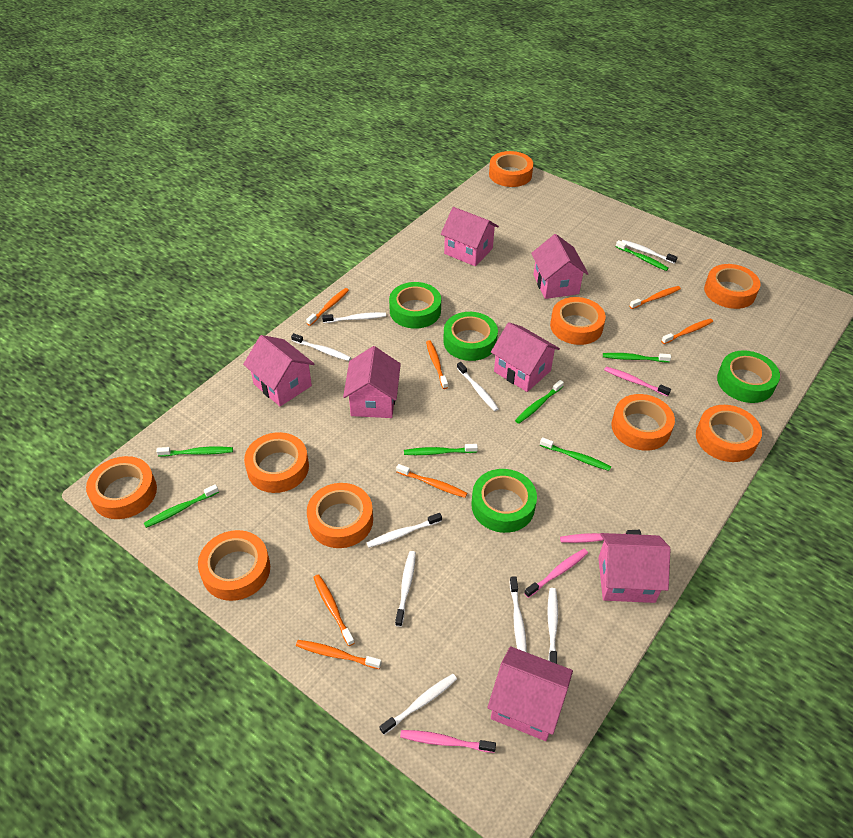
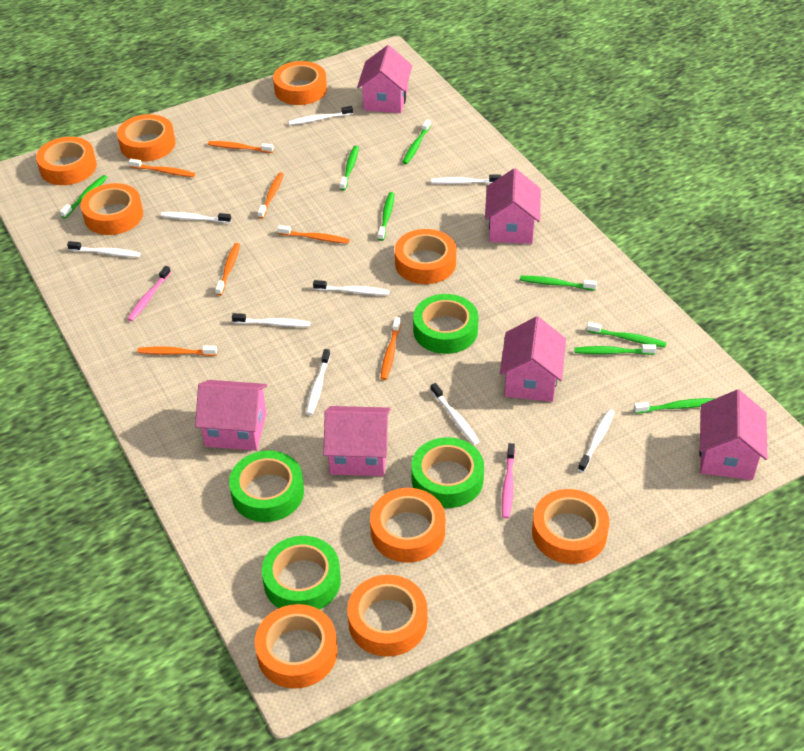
green toothbrush: 7 -> 8
pink house: 7 -> 6
pink toothbrush: 4 -> 2

